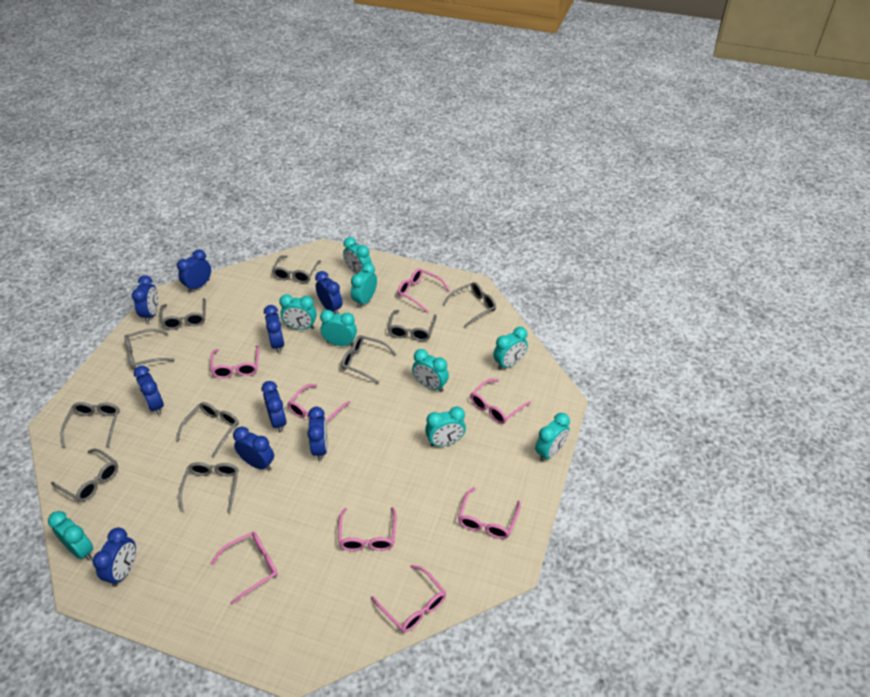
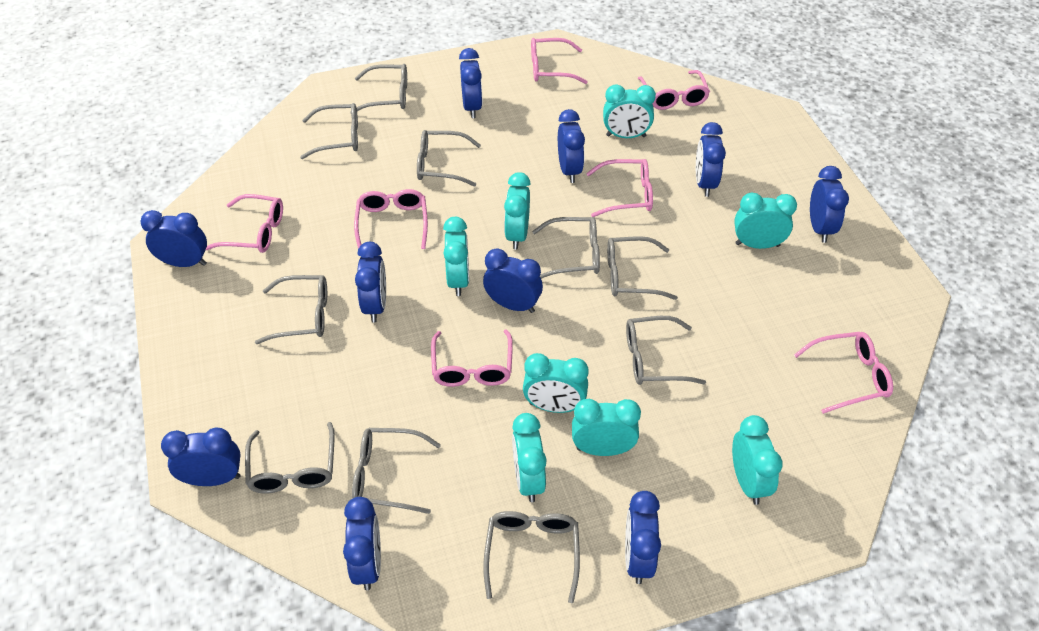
blue clock: 9 -> 10
pink glasses: 8 -> 7
turquoise clock: 9 -> 8

